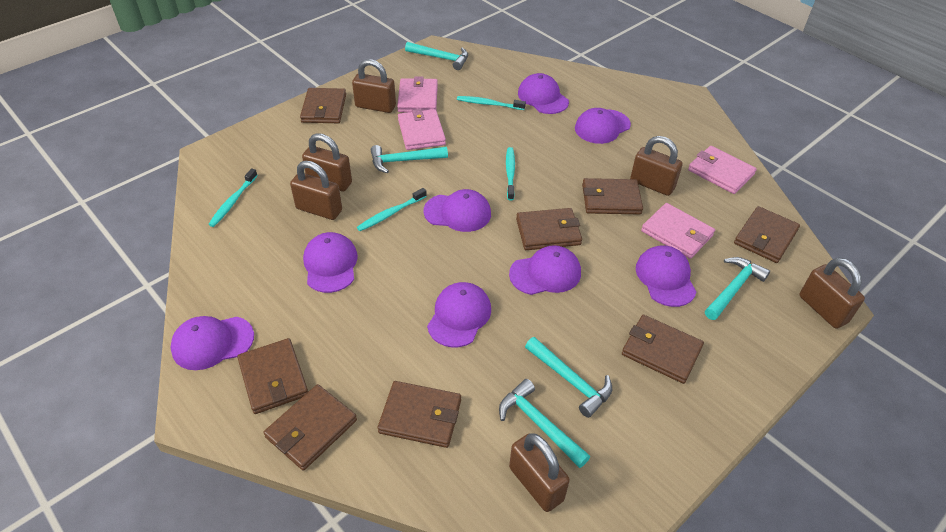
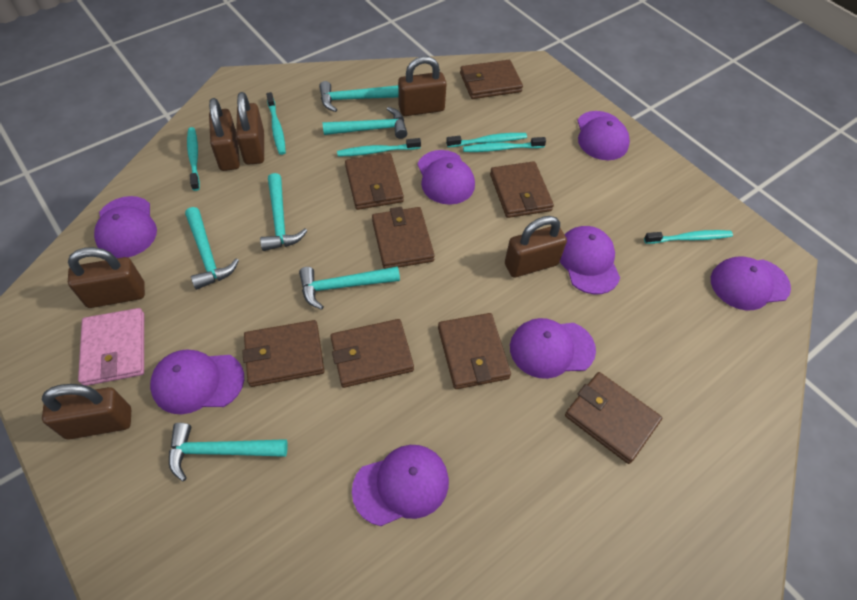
pink wallet: 4 -> 1
turquoise hammer: 5 -> 6
turquoise toothbrush: 4 -> 6

